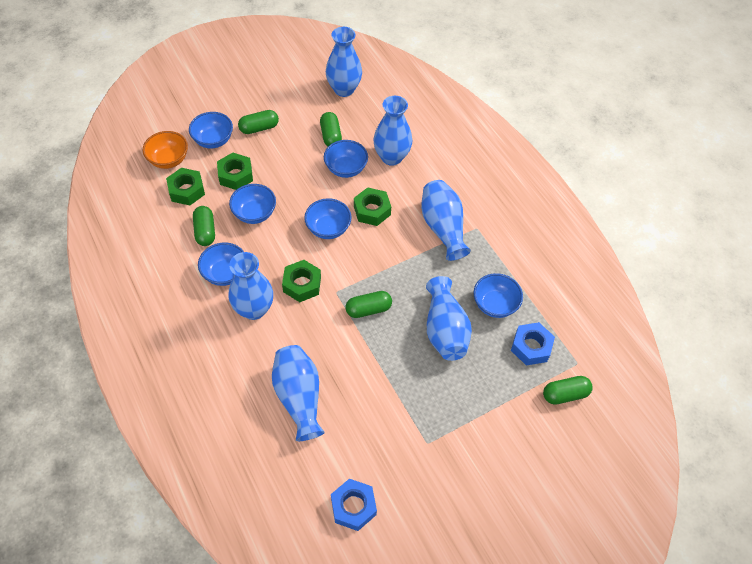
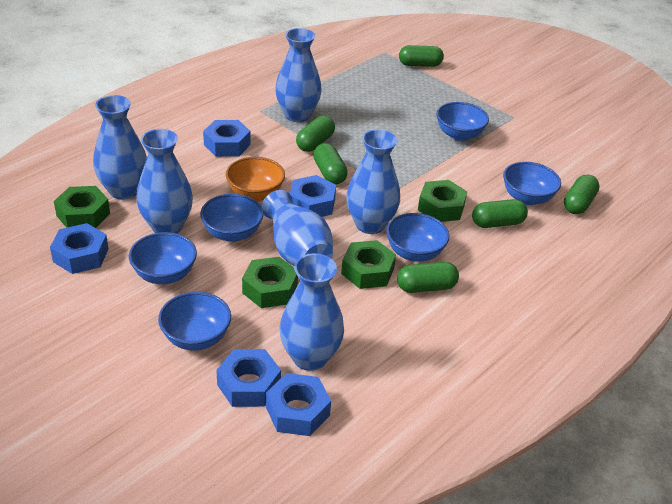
blue nut: 2 -> 5
green capsule: 5 -> 6

